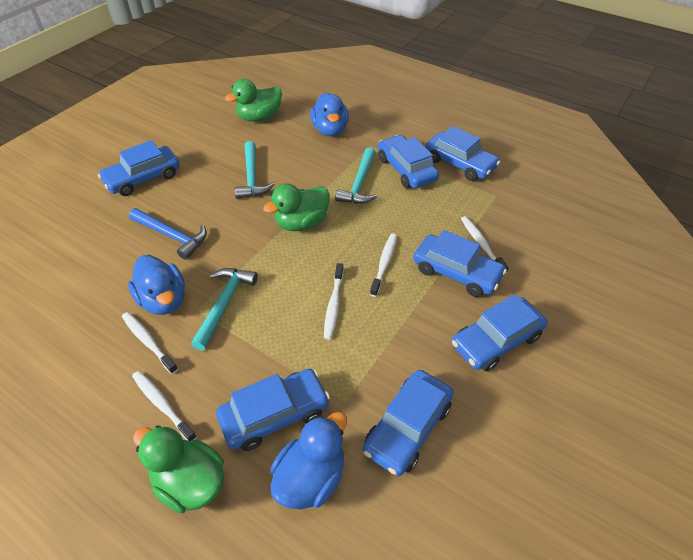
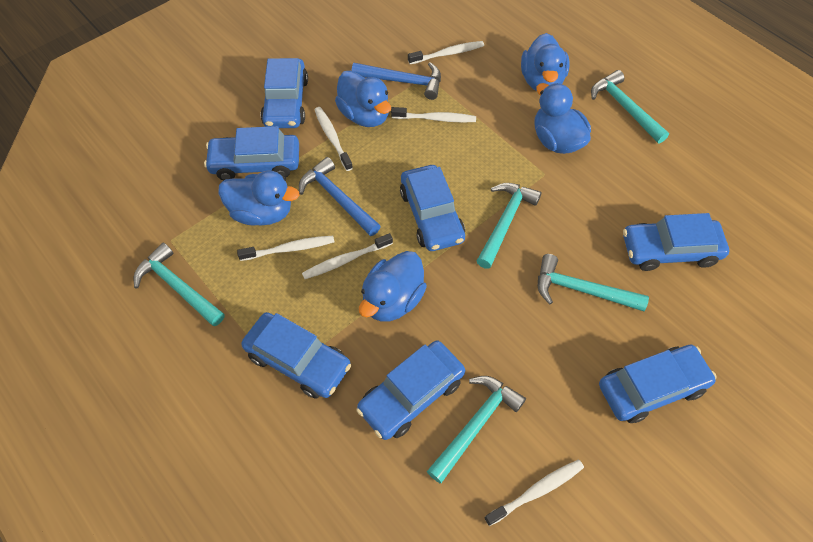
blue duck: 3 -> 5
blue hammer: 1 -> 2
green duck: 3 -> 0
turquoise hammer: 3 -> 5
white toothbrush: 5 -> 6

